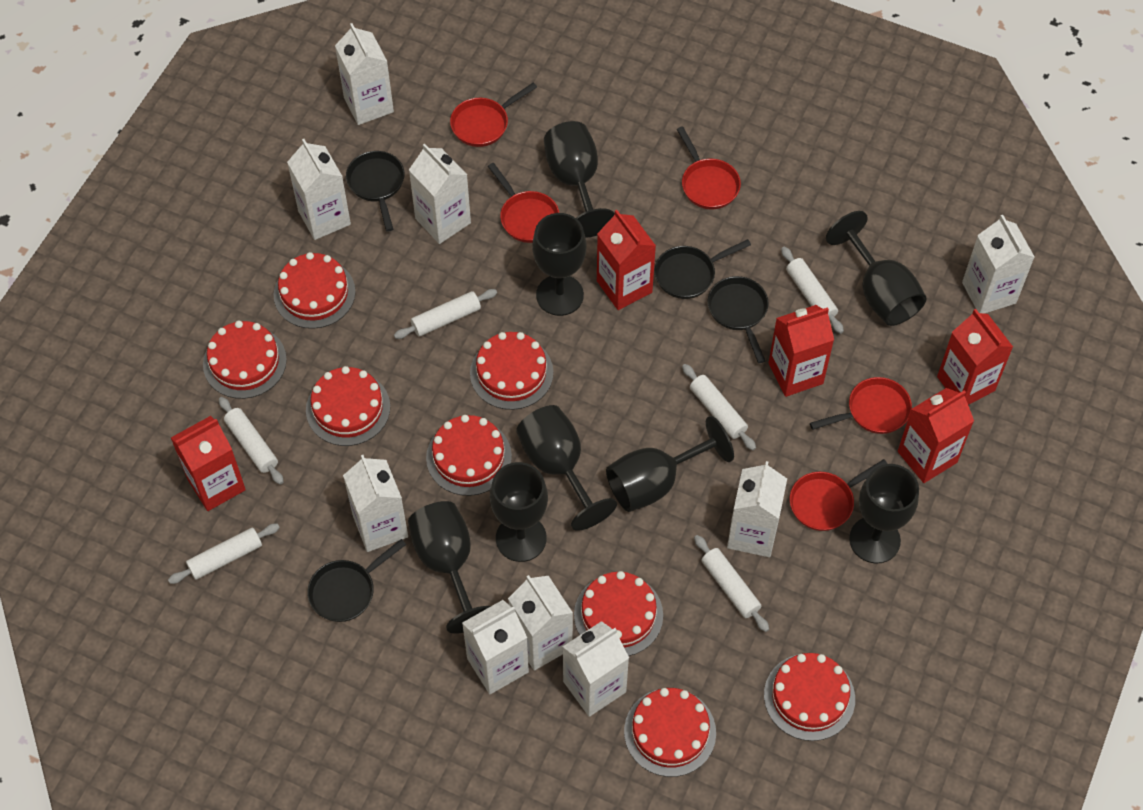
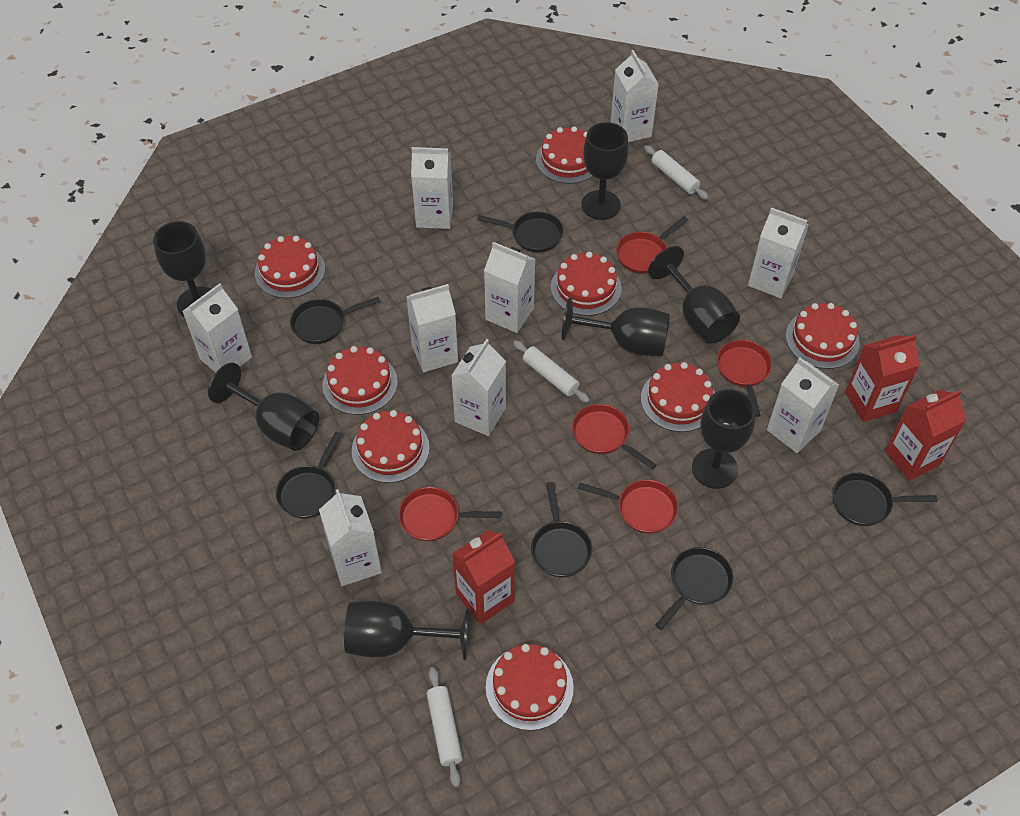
black goblet: 8 -> 7
black pan: 4 -> 6
red carton: 5 -> 3
white rolling pin: 6 -> 3

